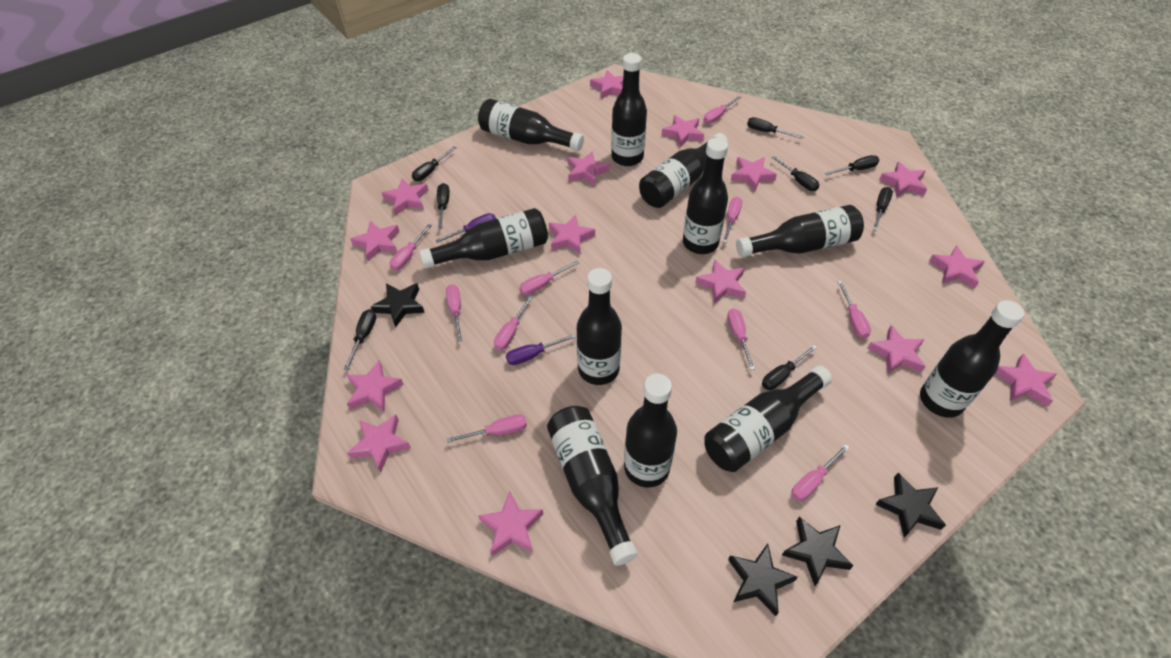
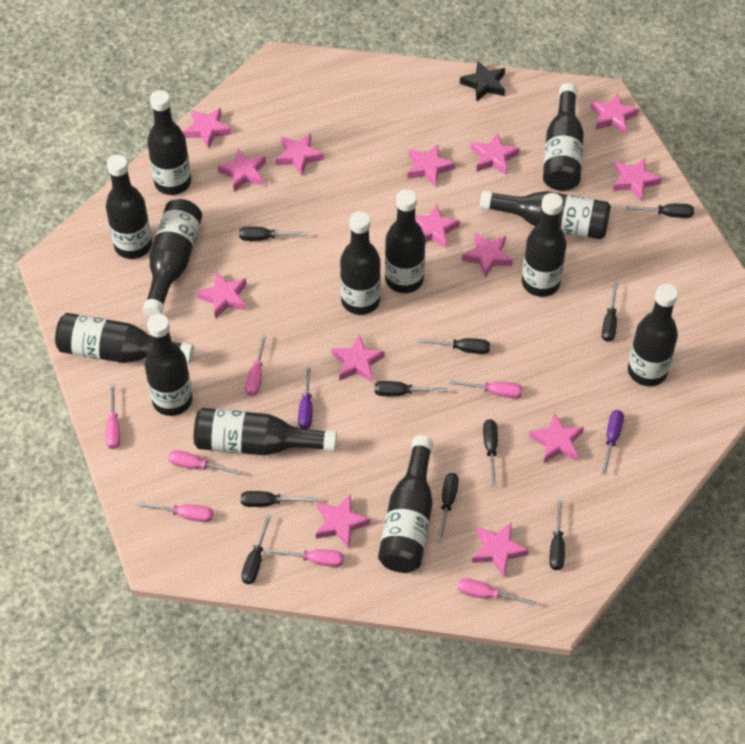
black bottle: 11 -> 13
black screwdriver: 8 -> 10
black star: 4 -> 1
pink screwdriver: 10 -> 7
pink star: 15 -> 14

